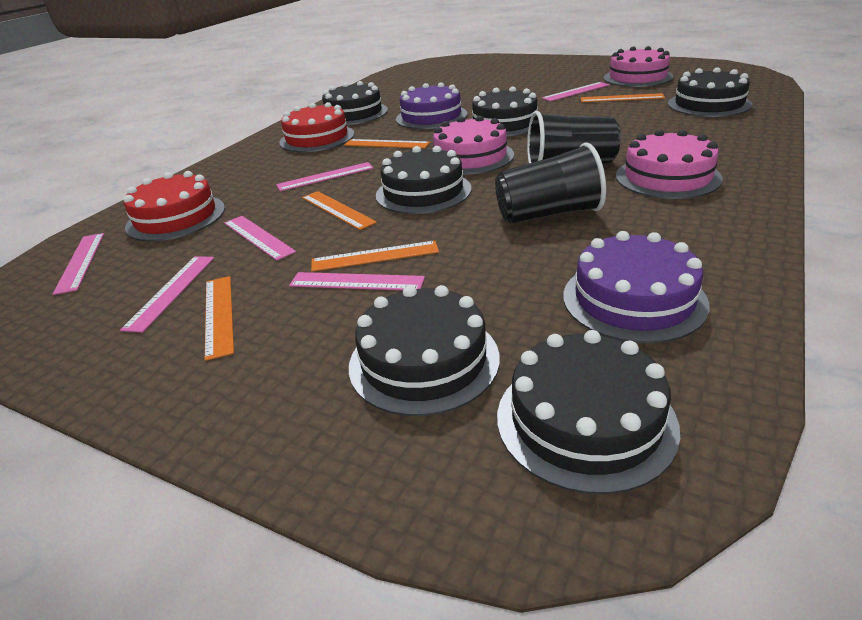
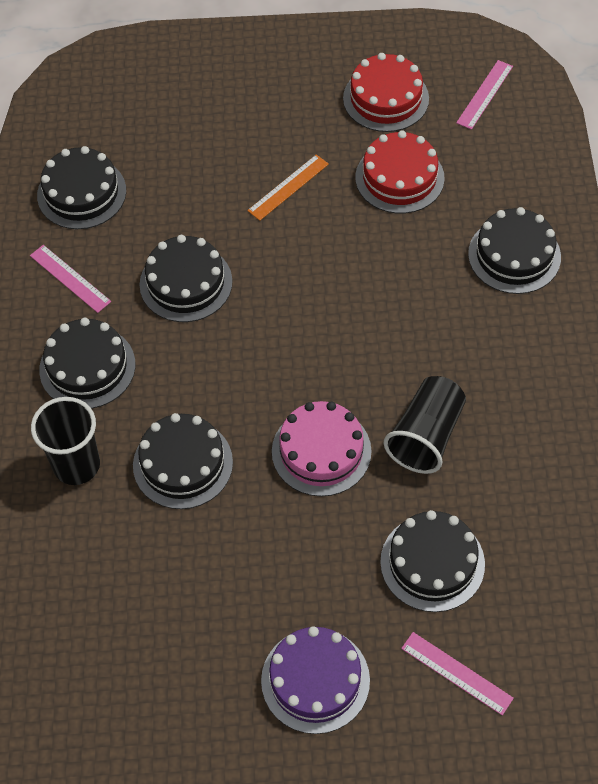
orange ruler: 5 -> 1
pink cake: 3 -> 1
pink ruler: 6 -> 3
purple cake: 2 -> 1

